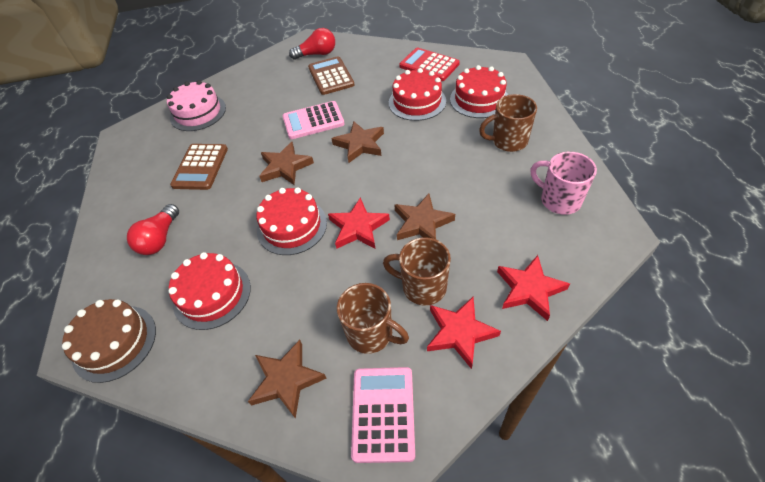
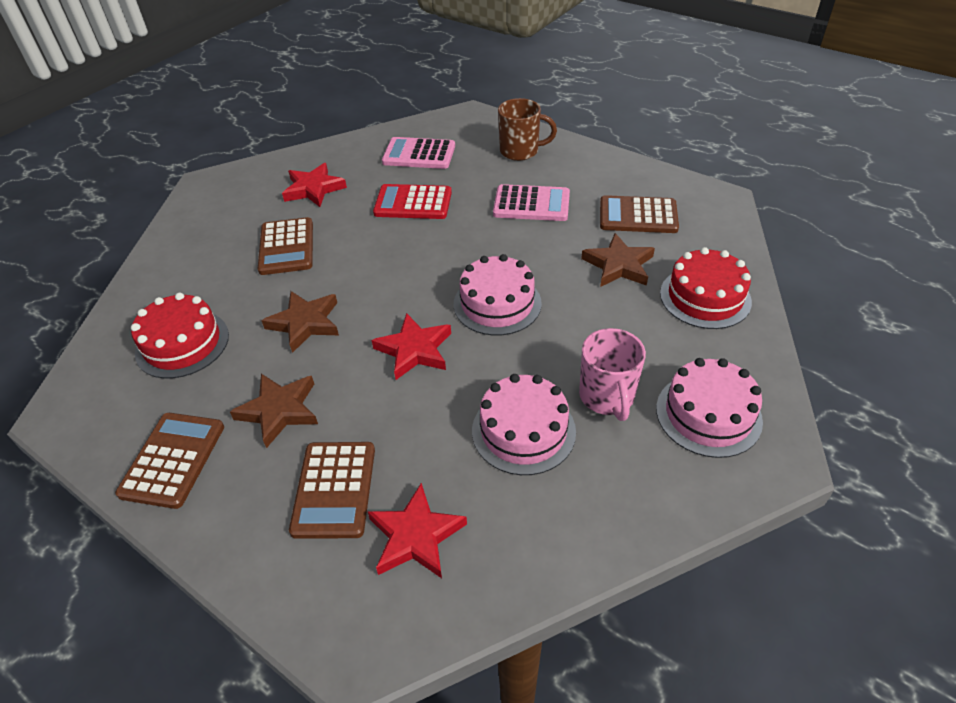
brown cake: 1 -> 0
brown calculator: 2 -> 4
brown mug: 3 -> 1
brown star: 4 -> 3
pink cake: 1 -> 3
red cake: 4 -> 2
red light bulb: 2 -> 0

